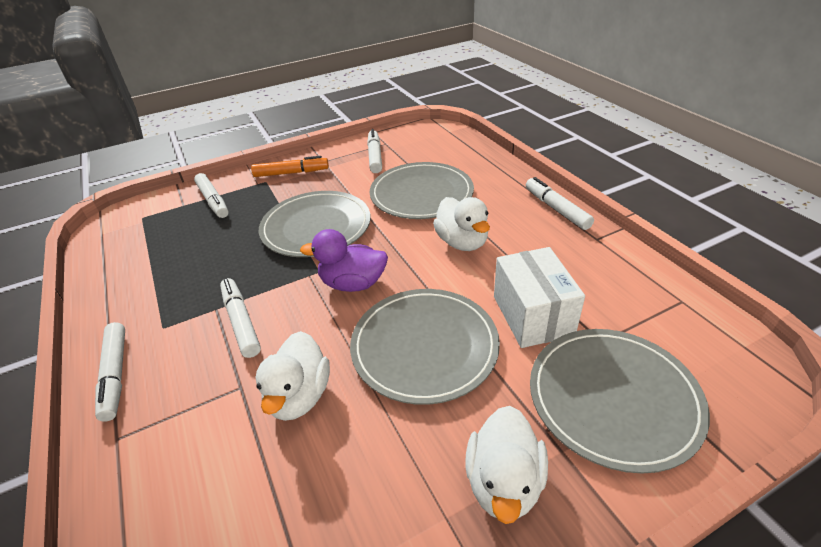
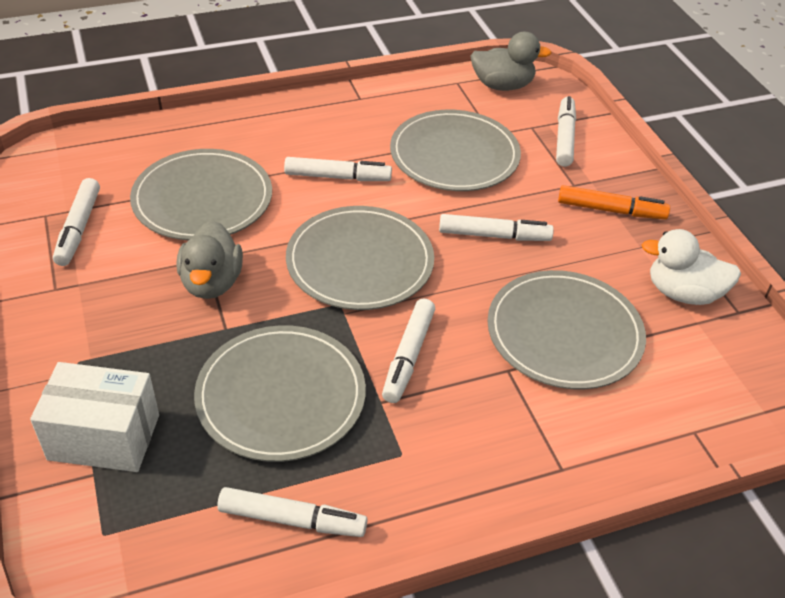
grey duck: 0 -> 2
grey plate: 4 -> 5
purple duck: 1 -> 0
white duck: 3 -> 1
white marker: 5 -> 6

